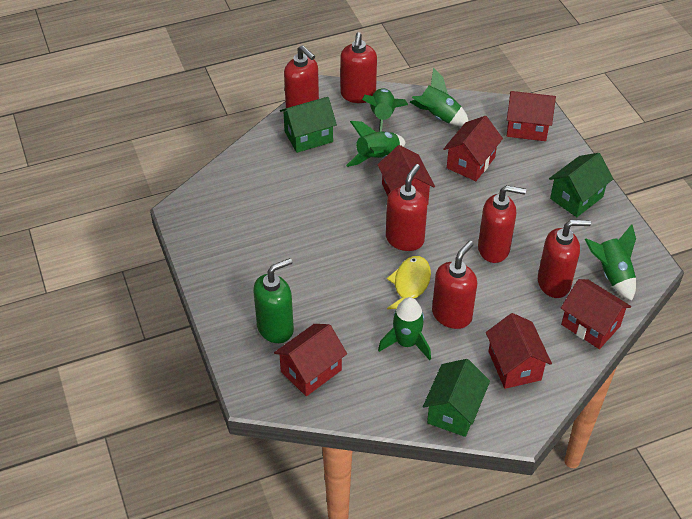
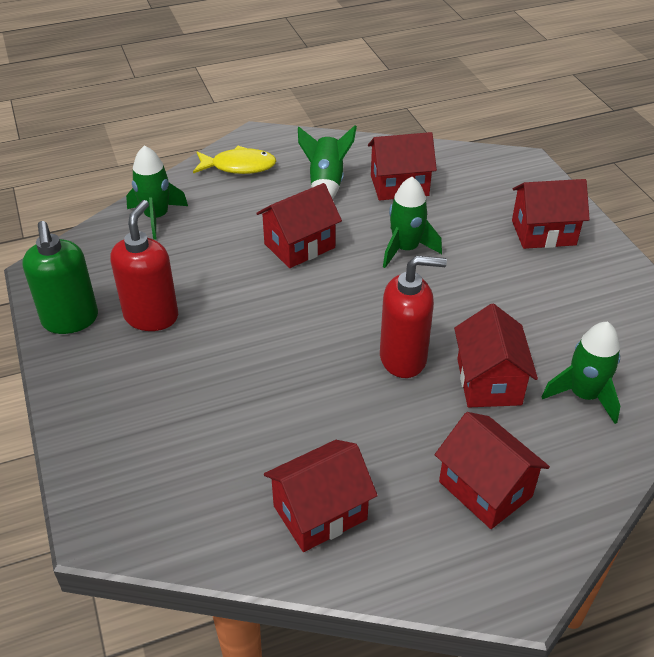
green house: 3 -> 0
green rocket: 5 -> 4
red soap dispenser: 6 -> 2

